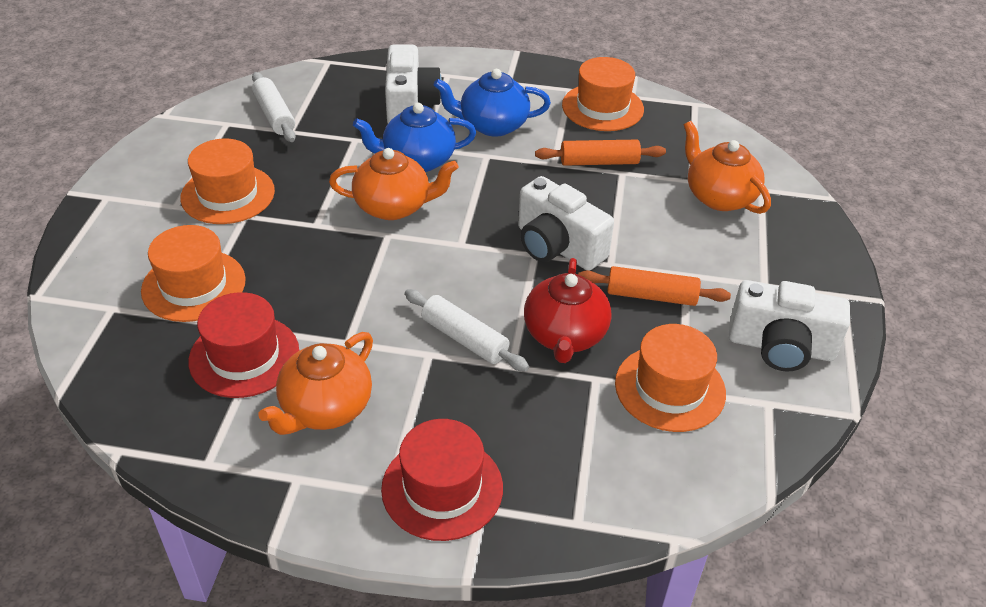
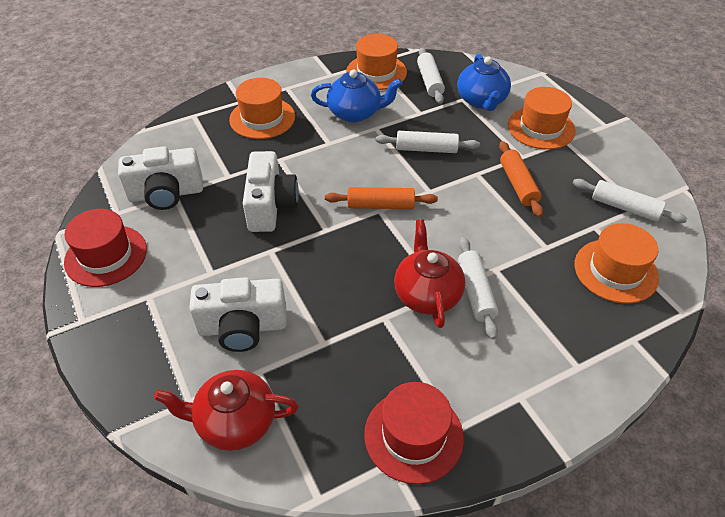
orange teapot: 3 -> 0
red teapot: 1 -> 2
white rolling pin: 2 -> 4

